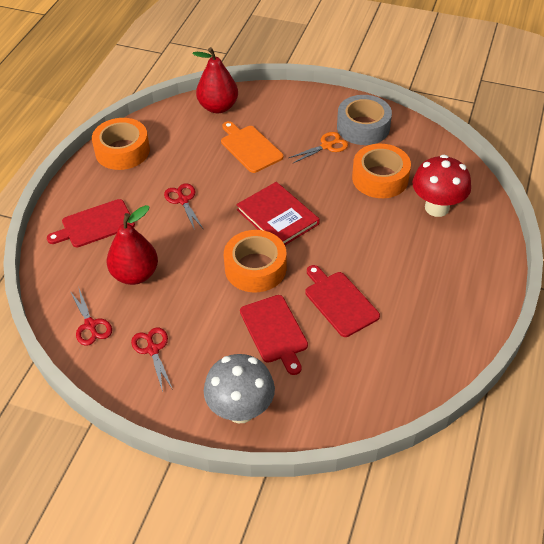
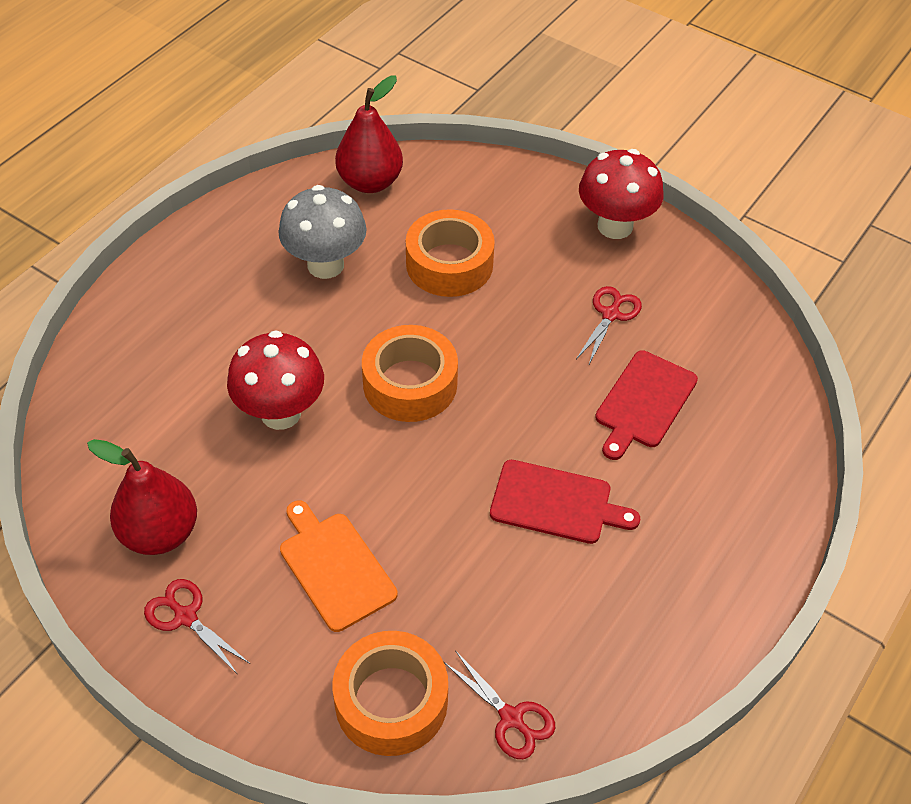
grey tape: 1 -> 0
orange scissors: 1 -> 0
red book: 1 -> 0
red cutting board: 3 -> 2
red mushroom: 1 -> 2

